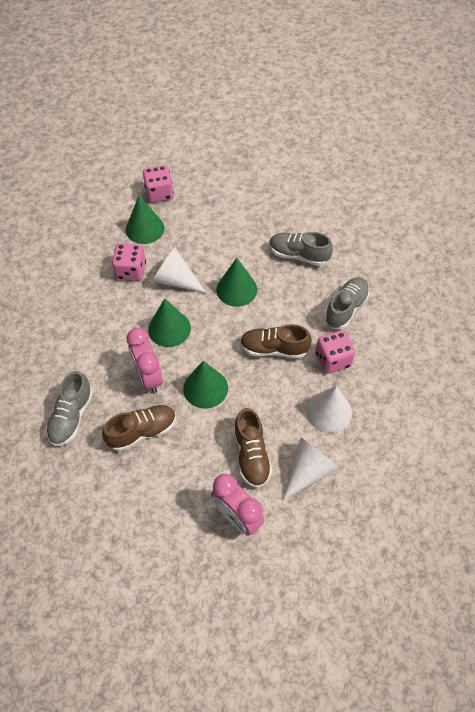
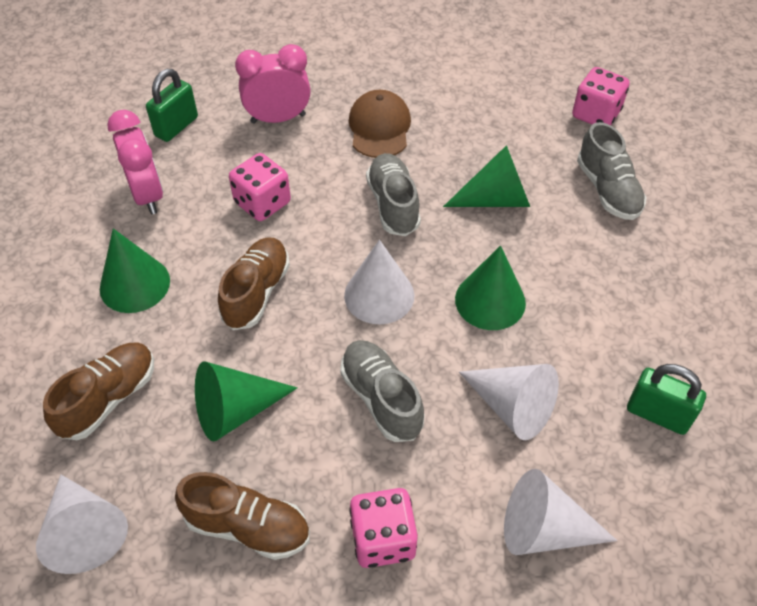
brown cap: 0 -> 1
green padlock: 0 -> 2
white cone: 3 -> 4

